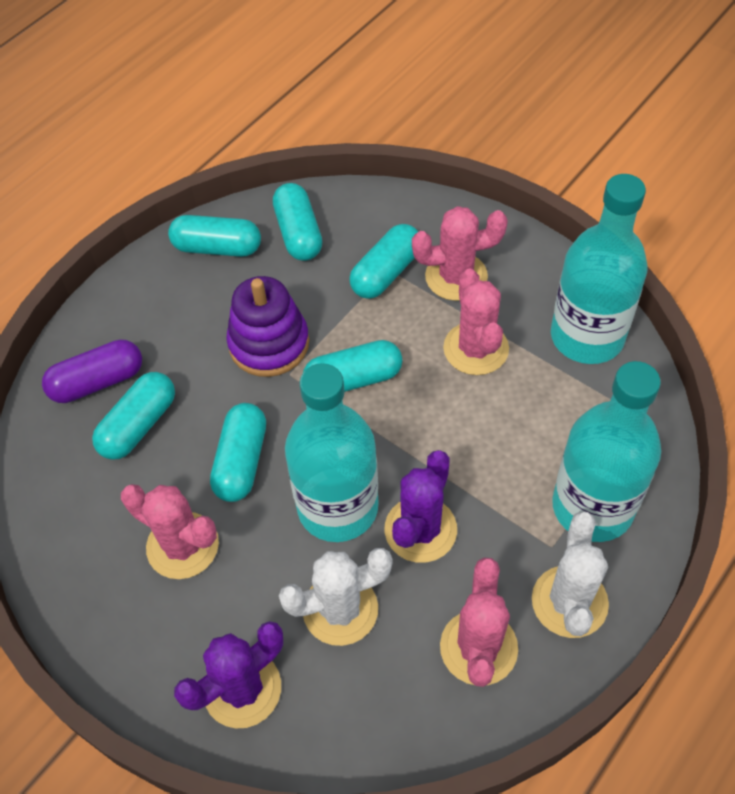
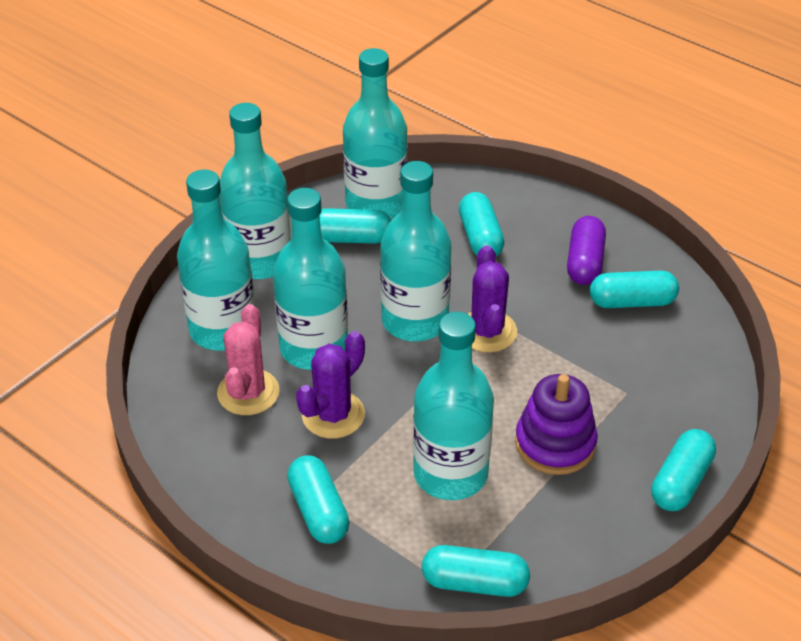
pink cactus: 4 -> 1
turquoise bottle: 3 -> 6
white cactus: 2 -> 0

